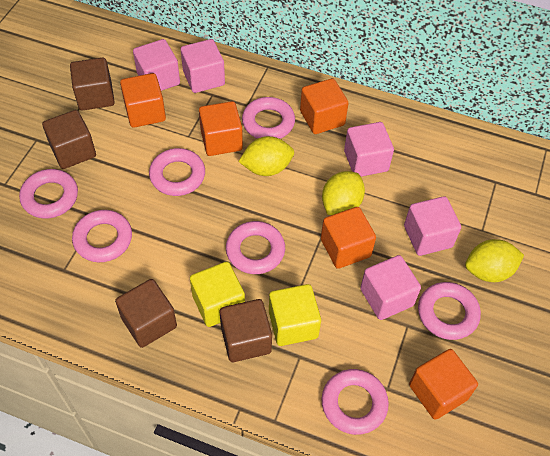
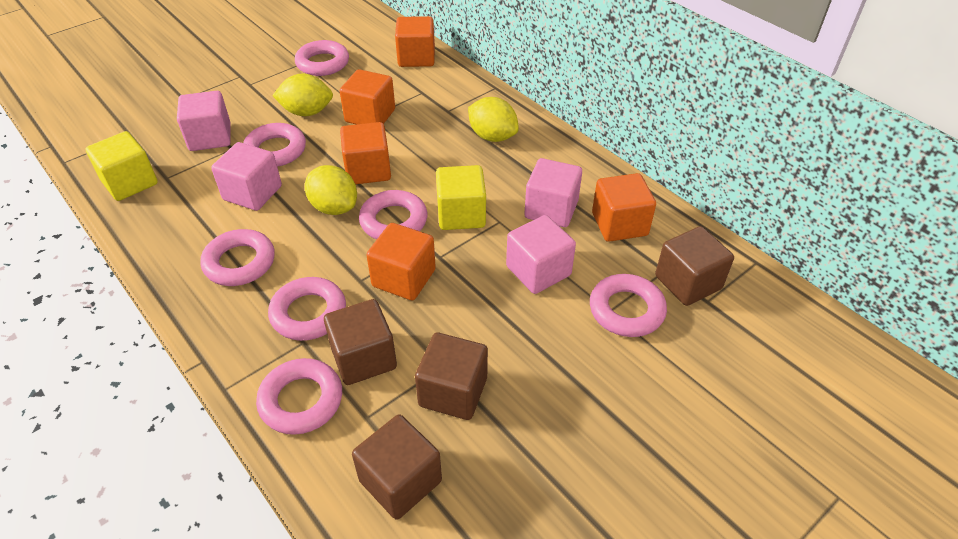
pink cube: 5 -> 4

